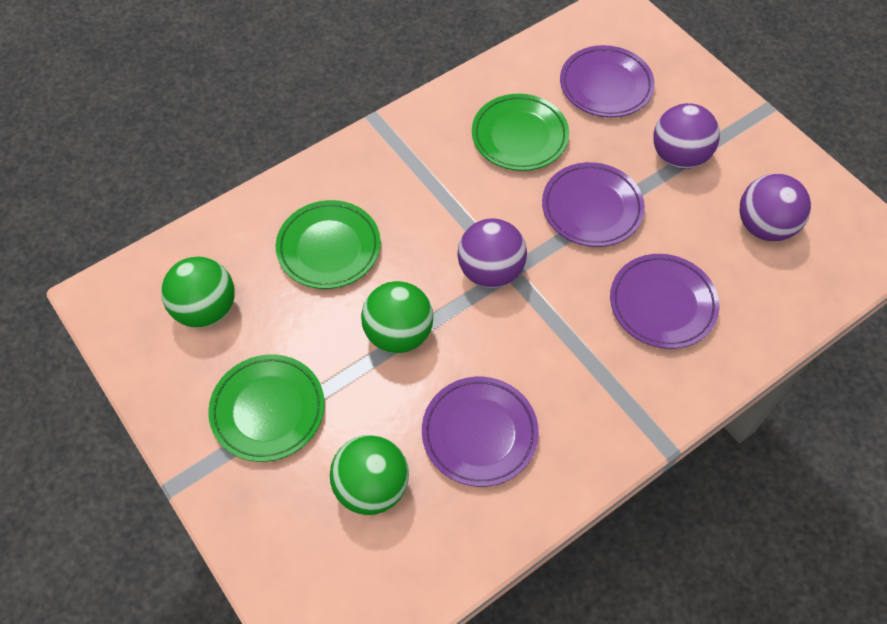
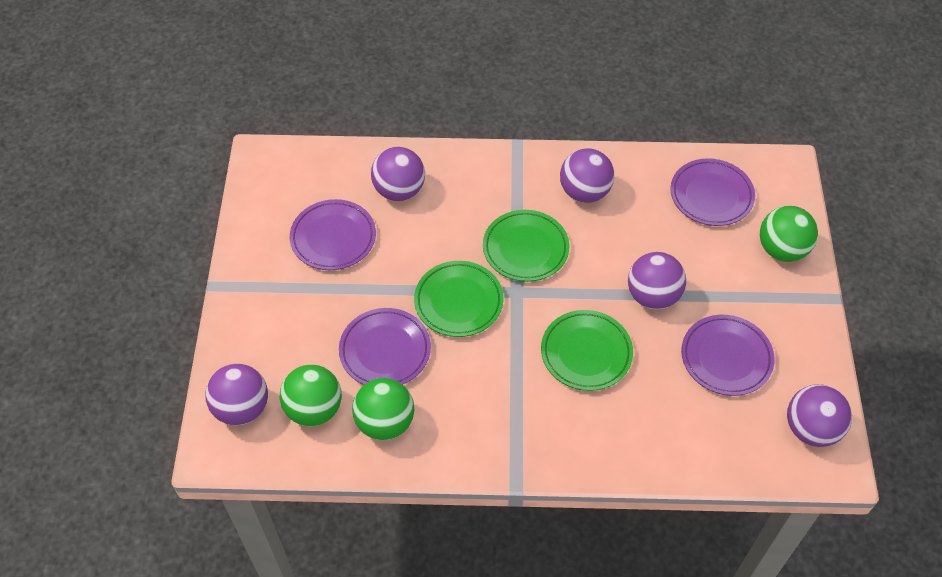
purple ball: 3 -> 5

